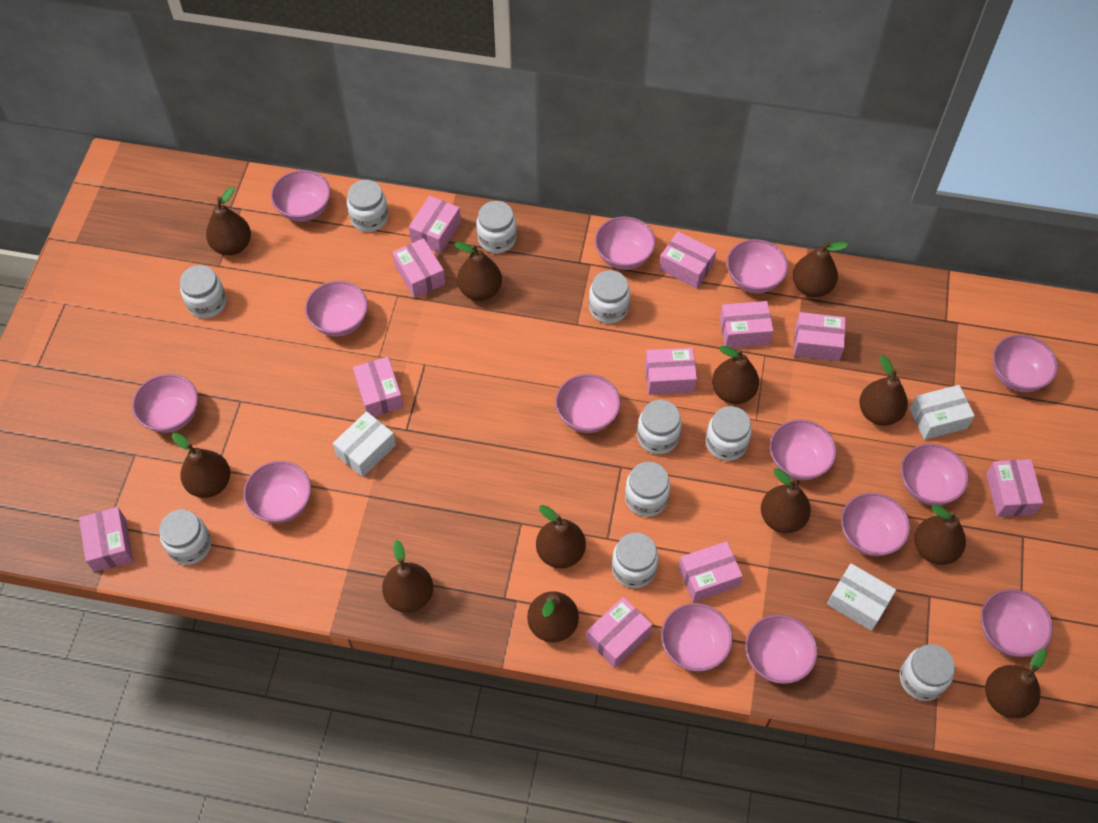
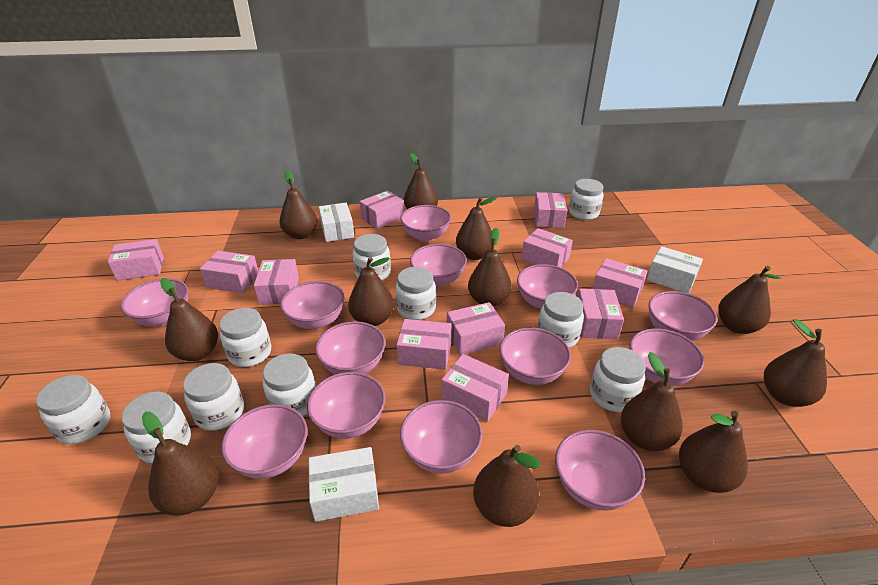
pink bowl: 14 -> 13

